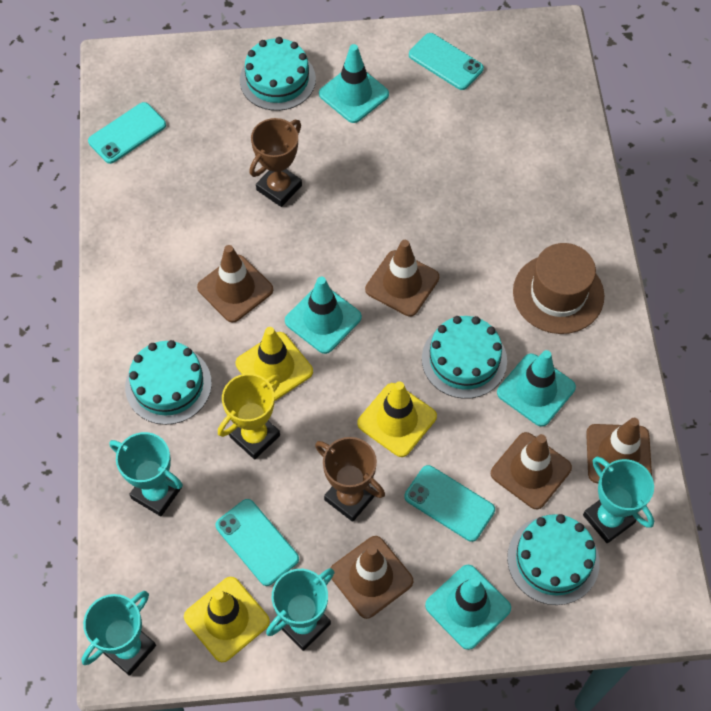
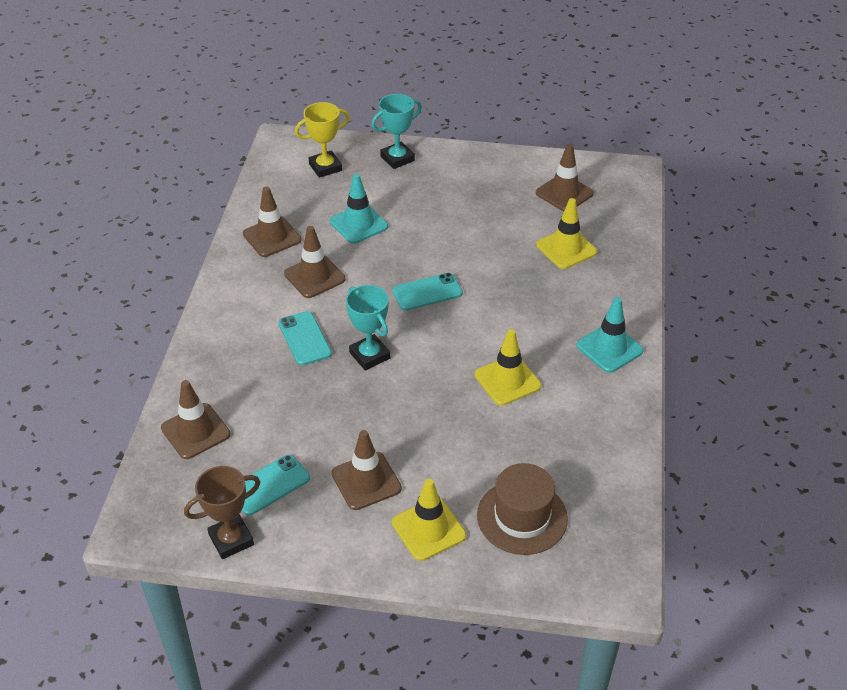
brown trophy: 2 -> 1
turquoise cake: 4 -> 0
turquoise phone: 4 -> 3
turquoise traffic cone: 4 -> 2
turquoise trophy: 4 -> 2

